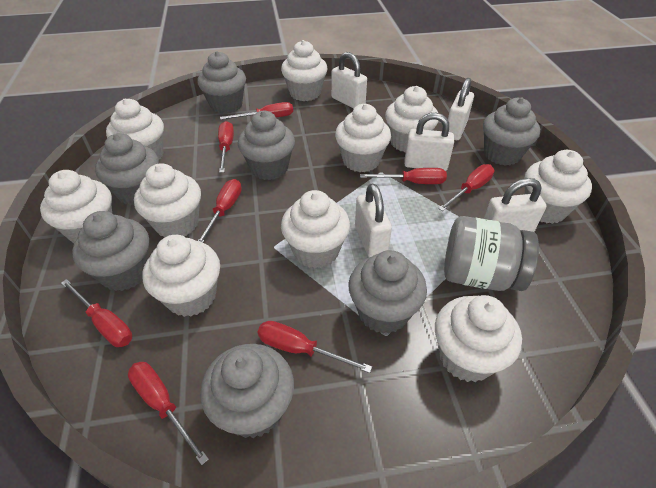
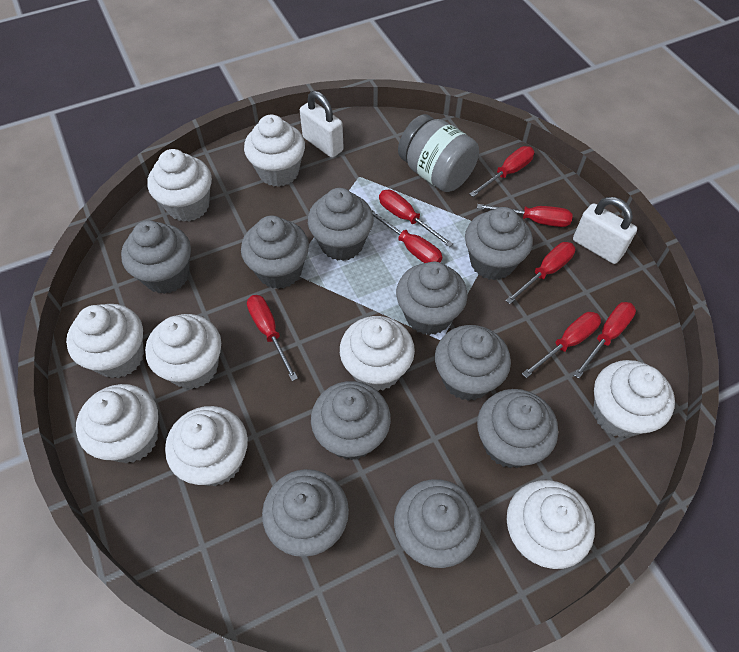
grey cupcake: 7 -> 10
white cupcake: 10 -> 9
white padlock: 5 -> 2

